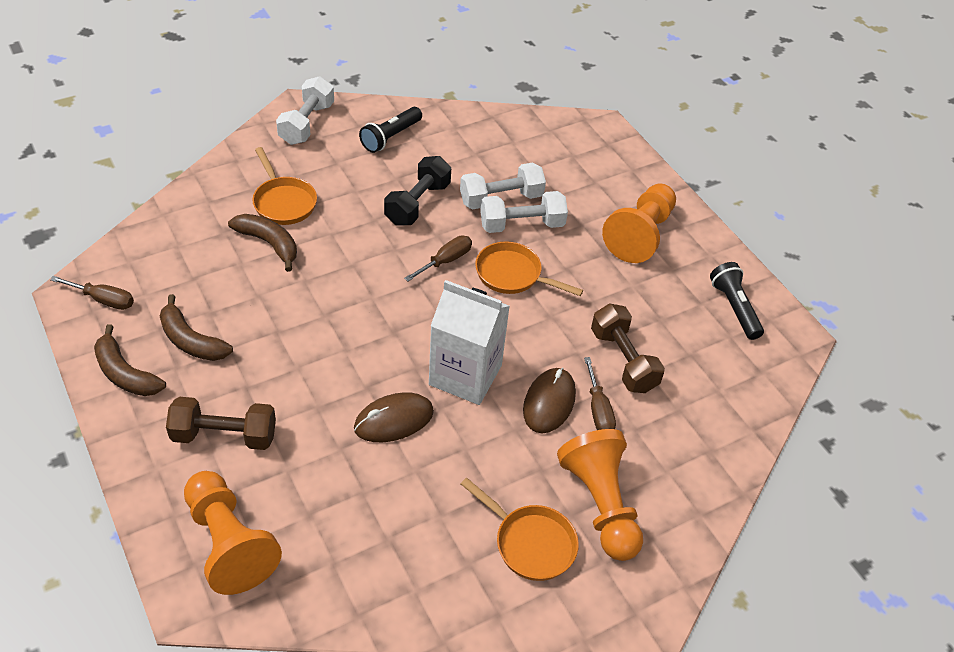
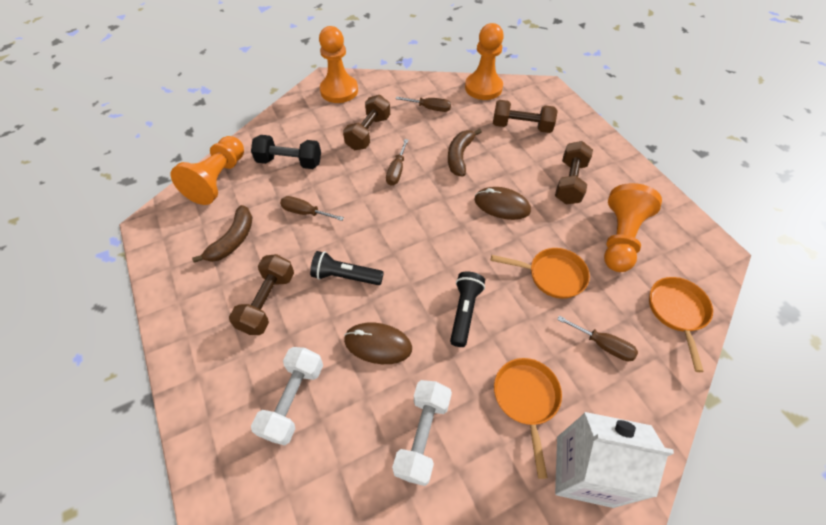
brown banana: 3 -> 2
brown dumbbell: 2 -> 4
brown screwdriver: 3 -> 4
orange pawn: 3 -> 4
white dumbbell: 3 -> 2

